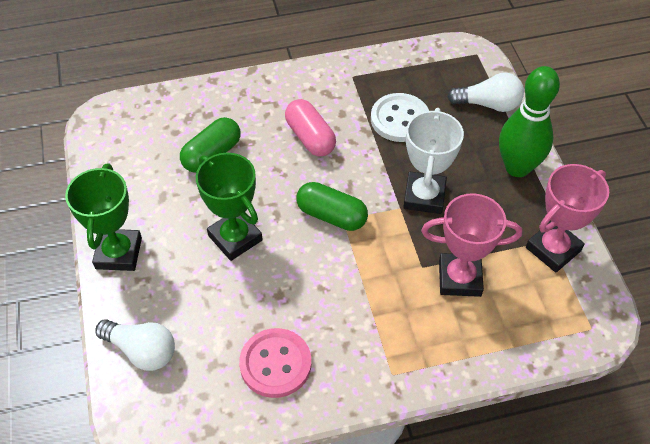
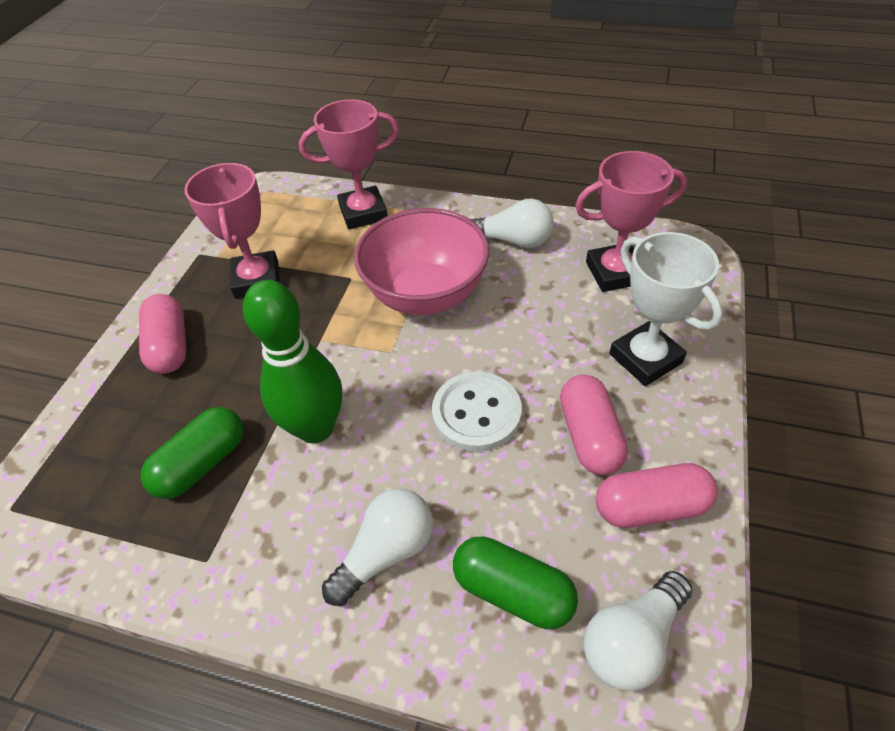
green trophy: 2 -> 0
pink bowl: 0 -> 1
pink button: 1 -> 0
pink capsule: 1 -> 3
pink trophy: 2 -> 3
white light bulb: 2 -> 3

